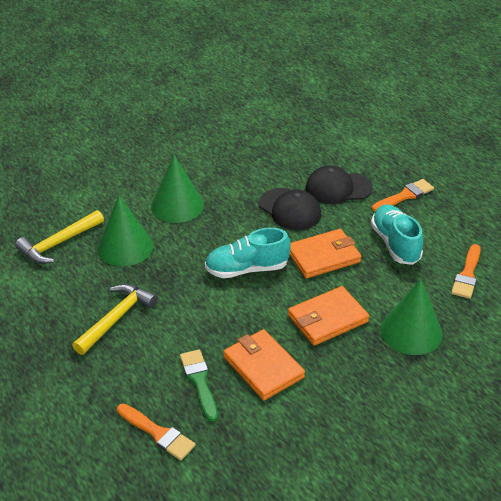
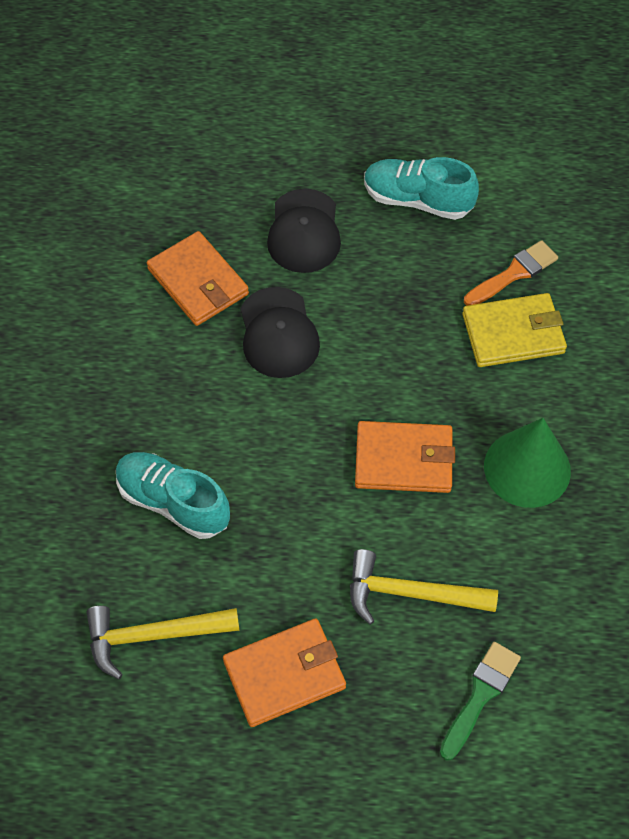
green cone: 3 -> 1
orange brush: 3 -> 1
yellow wallet: 0 -> 1

